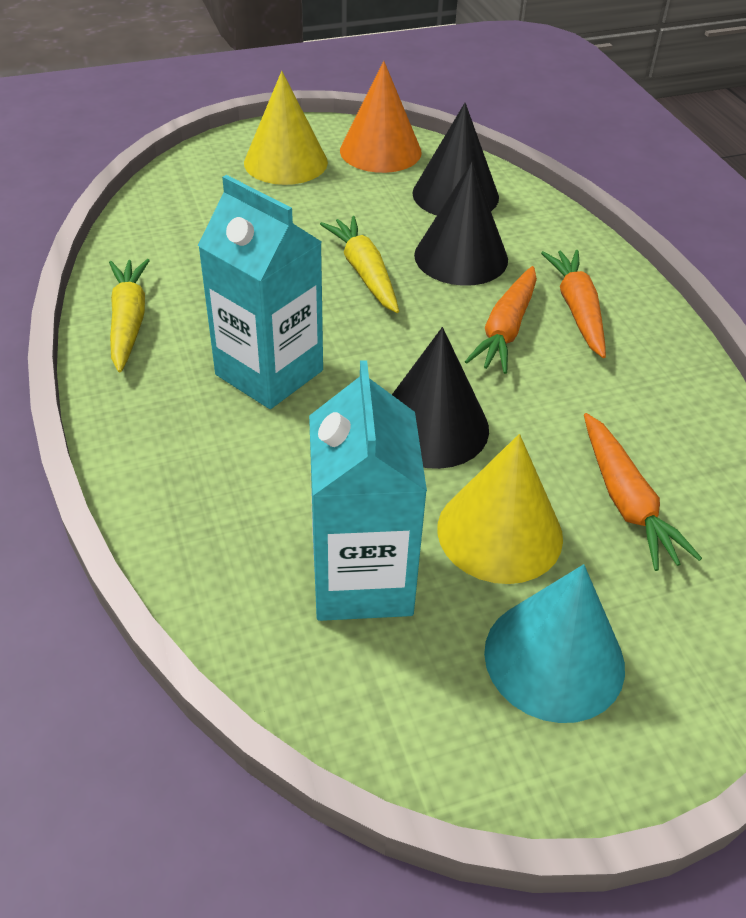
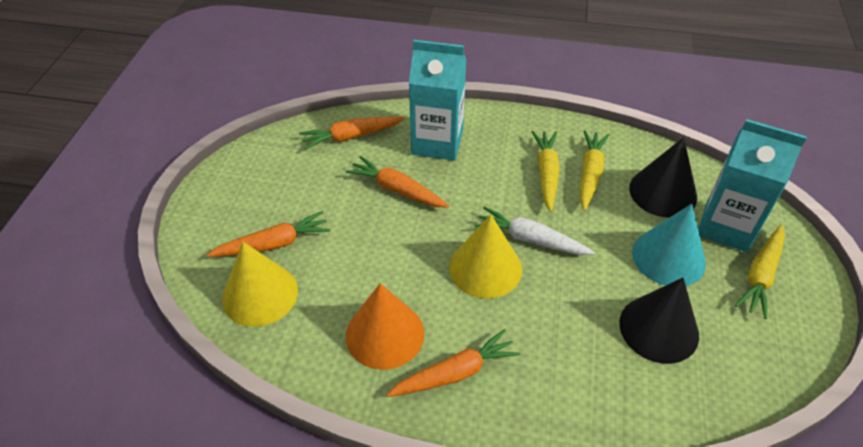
black cone: 3 -> 2
orange carrot: 3 -> 4
white carrot: 0 -> 1
yellow carrot: 2 -> 3

